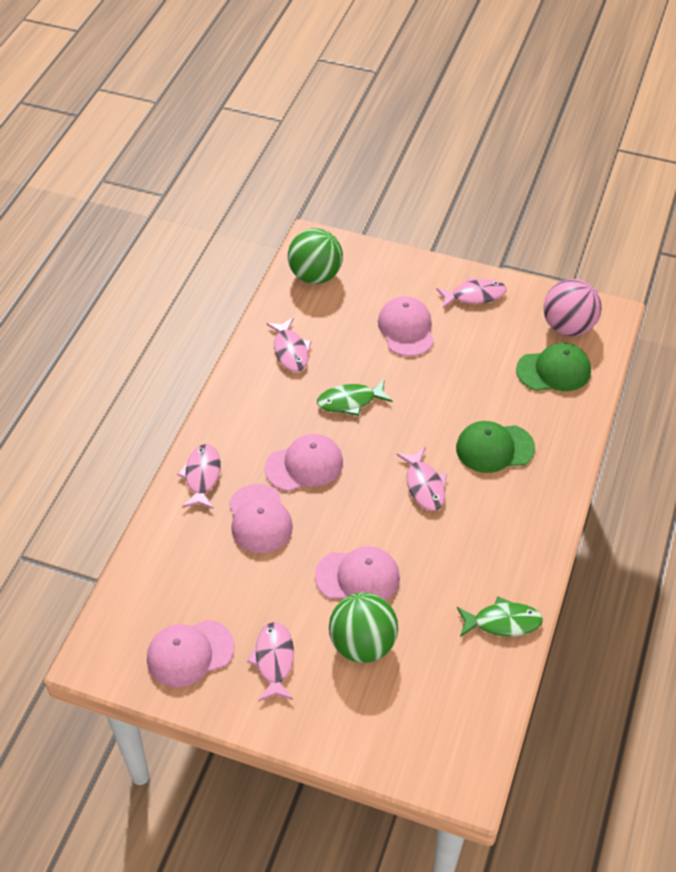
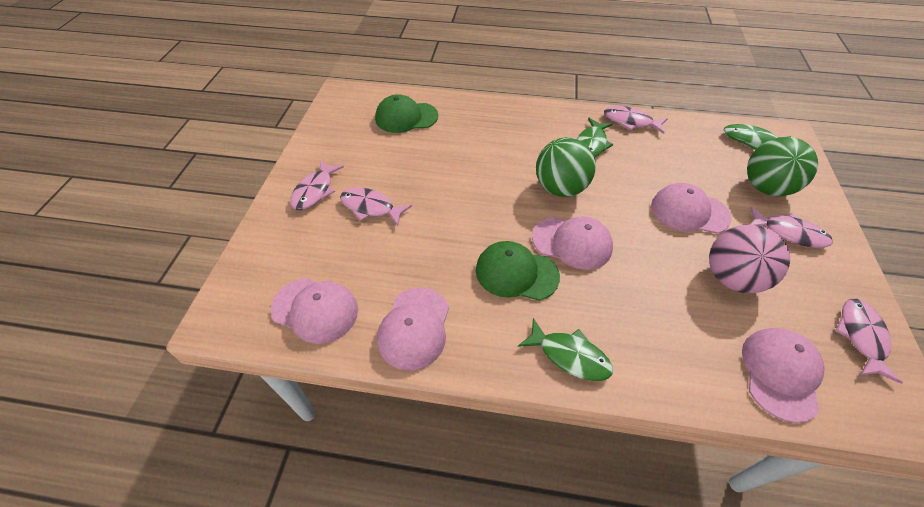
green fish: 2 -> 3

